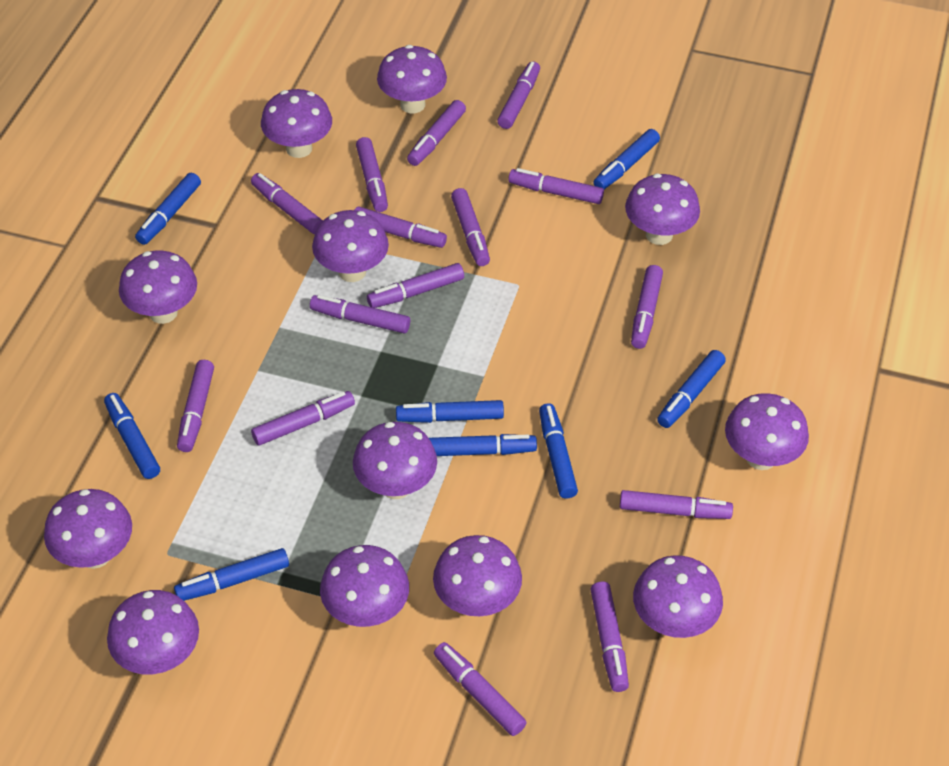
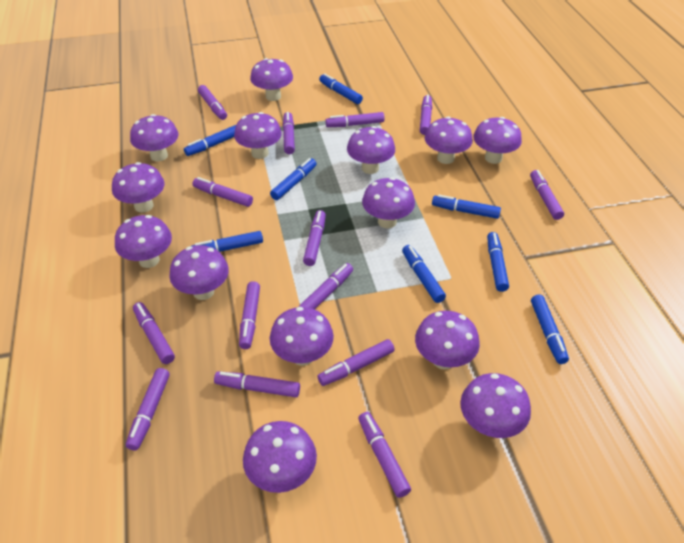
purple marker: 15 -> 14
purple mushroom: 12 -> 14

